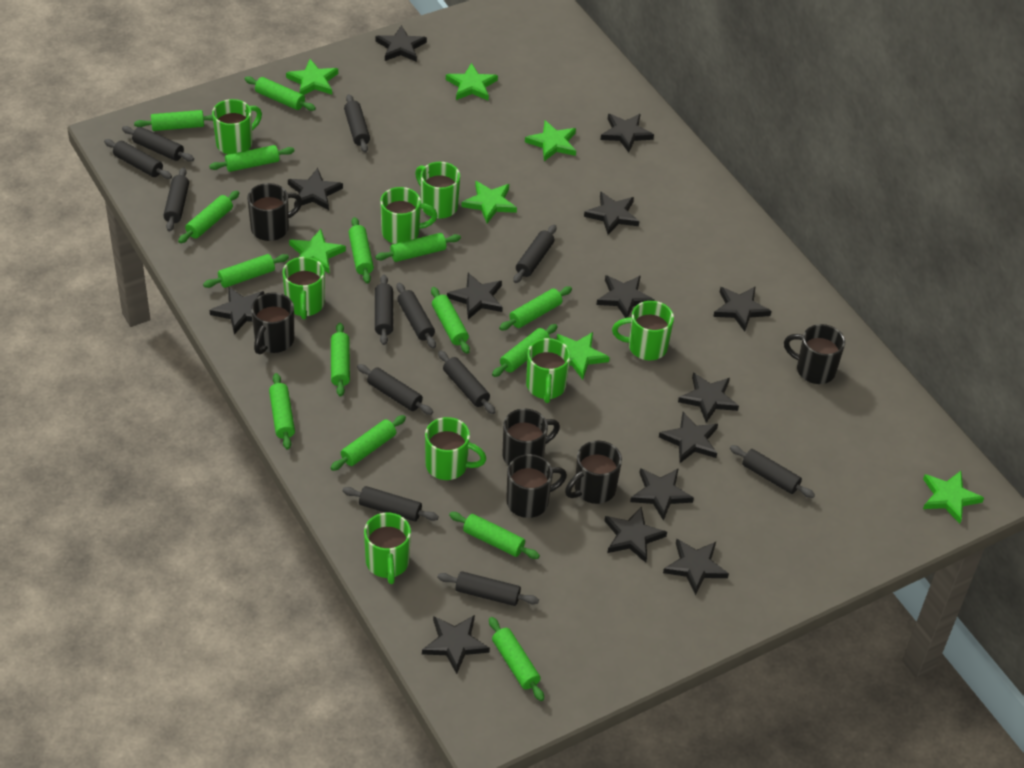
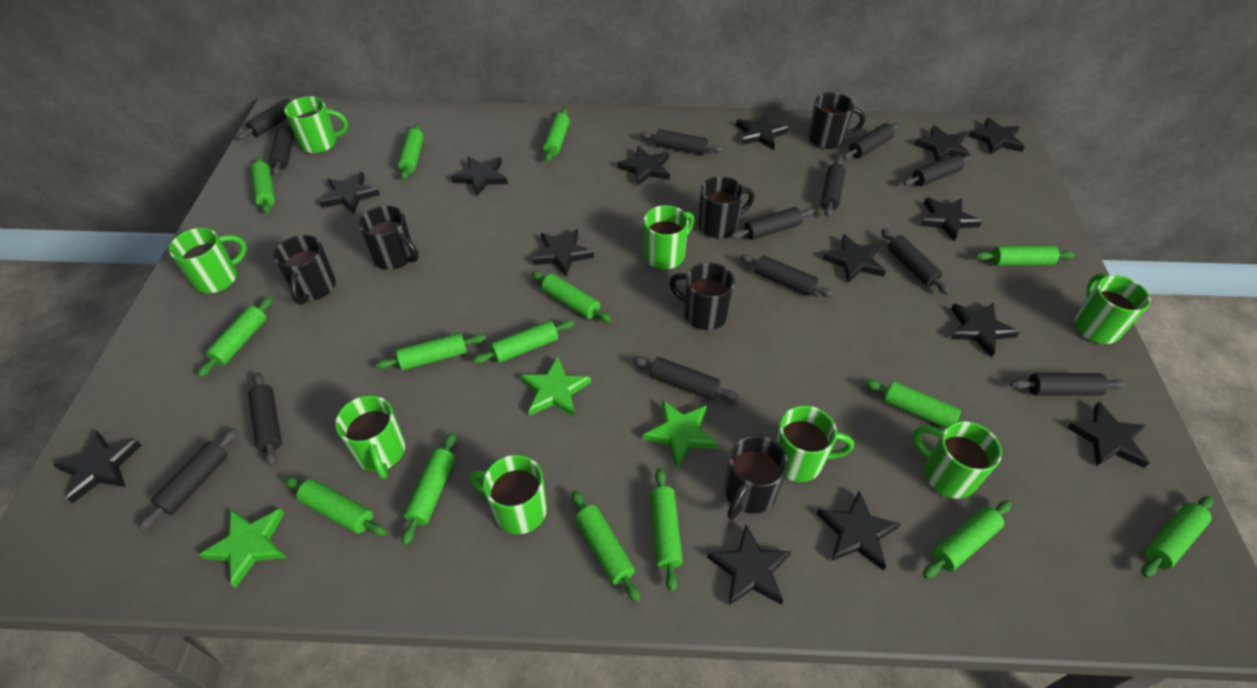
black rolling pin: 12 -> 13
green star: 7 -> 3

